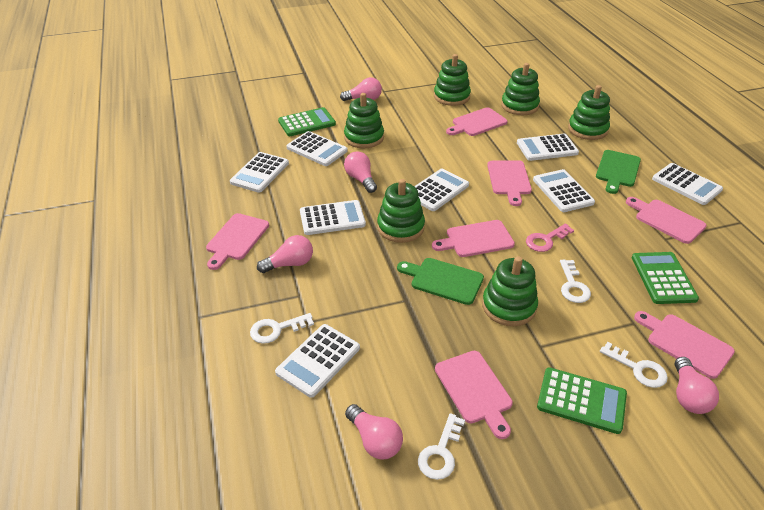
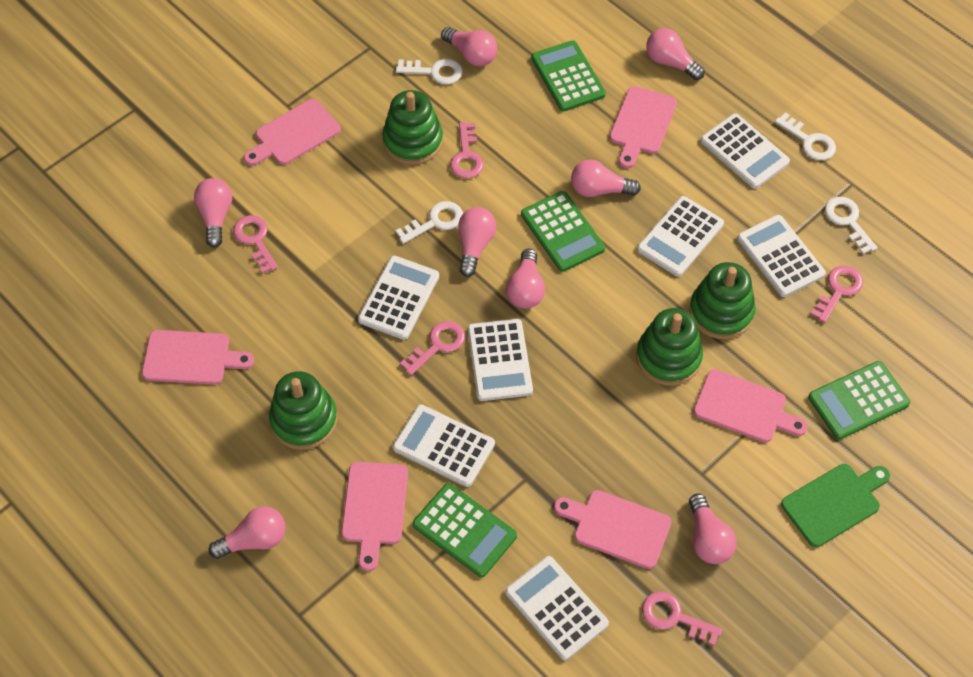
green calculator: 3 -> 4
green cutting board: 2 -> 1
green stacking toy: 6 -> 4
pink cutting board: 7 -> 6
pink key: 1 -> 5
pink light bulb: 5 -> 8
white calculator: 8 -> 7

